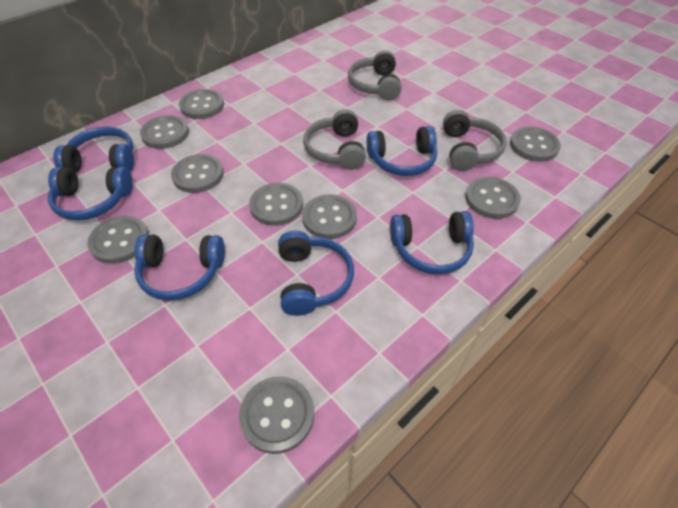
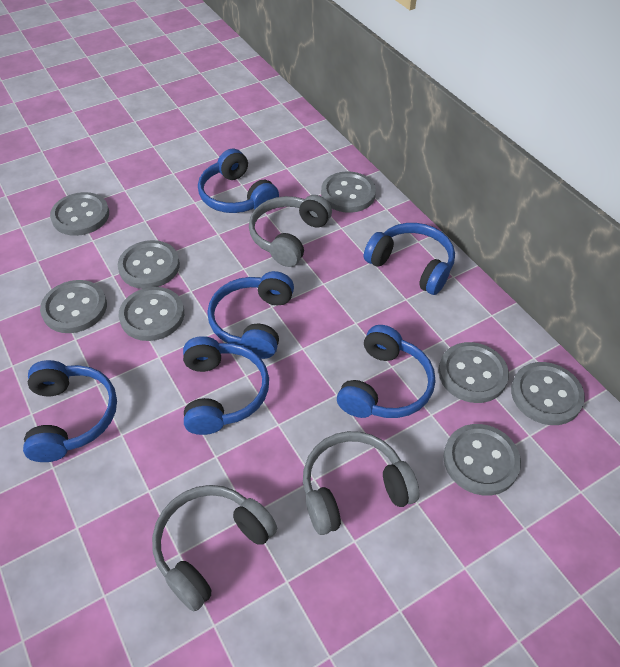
grey button: 9 -> 8

